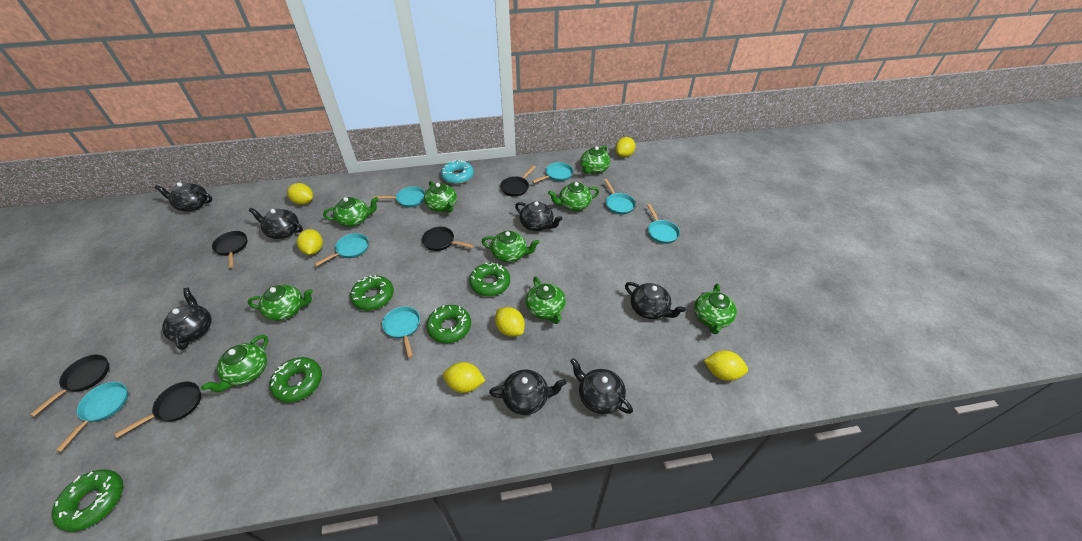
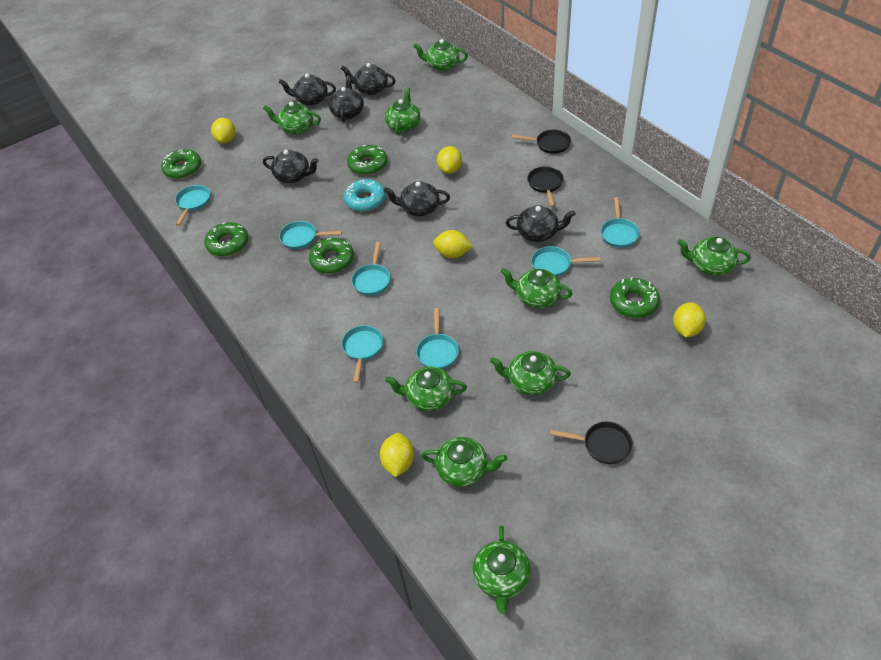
black pan: 5 -> 3
black teapot: 7 -> 6
yellow lemon: 6 -> 5

